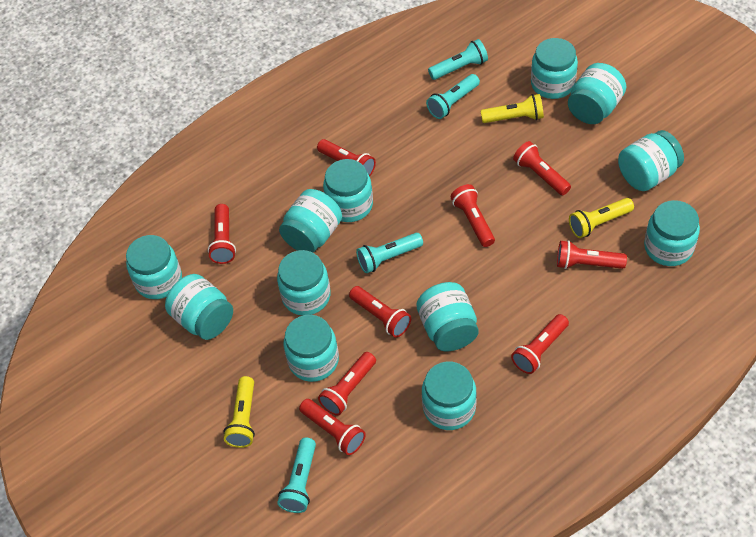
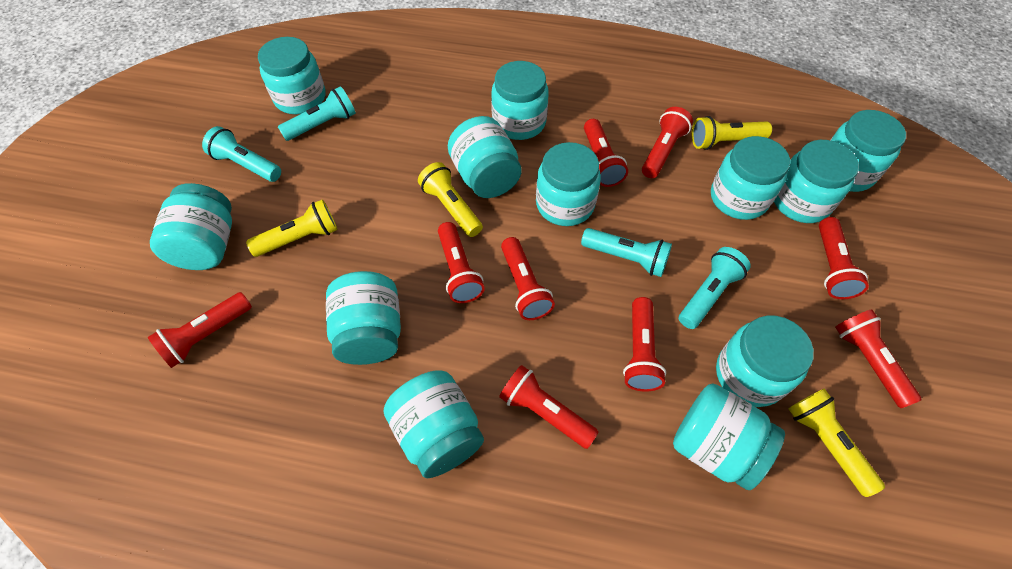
yellow flashlight: 3 -> 4

